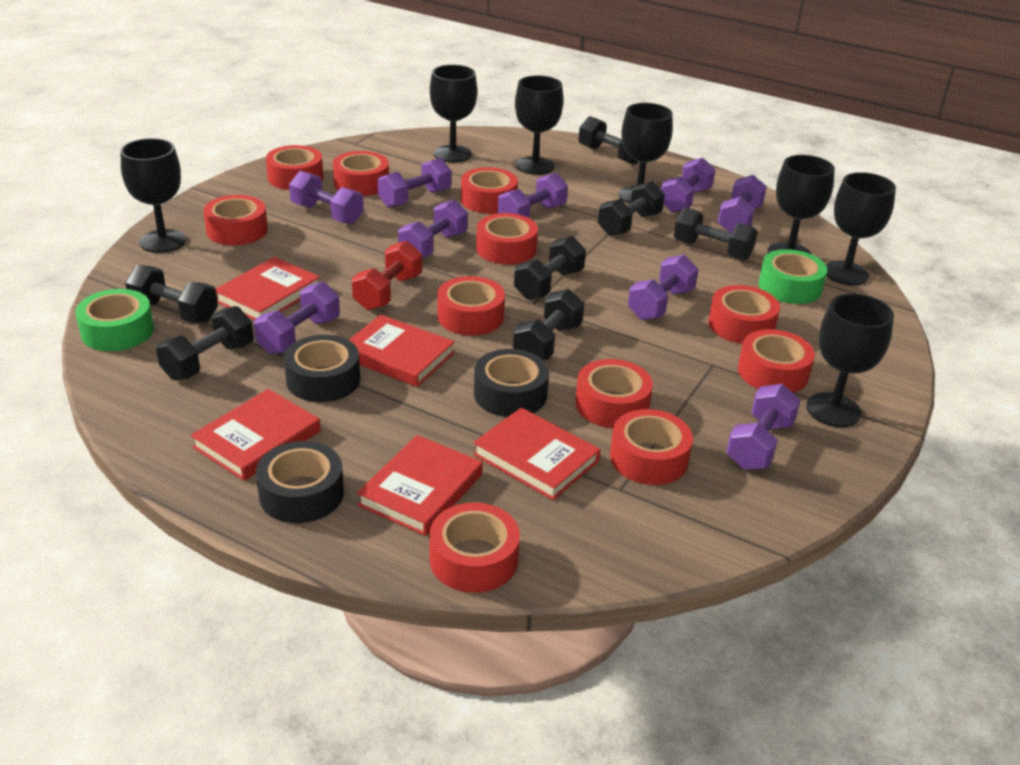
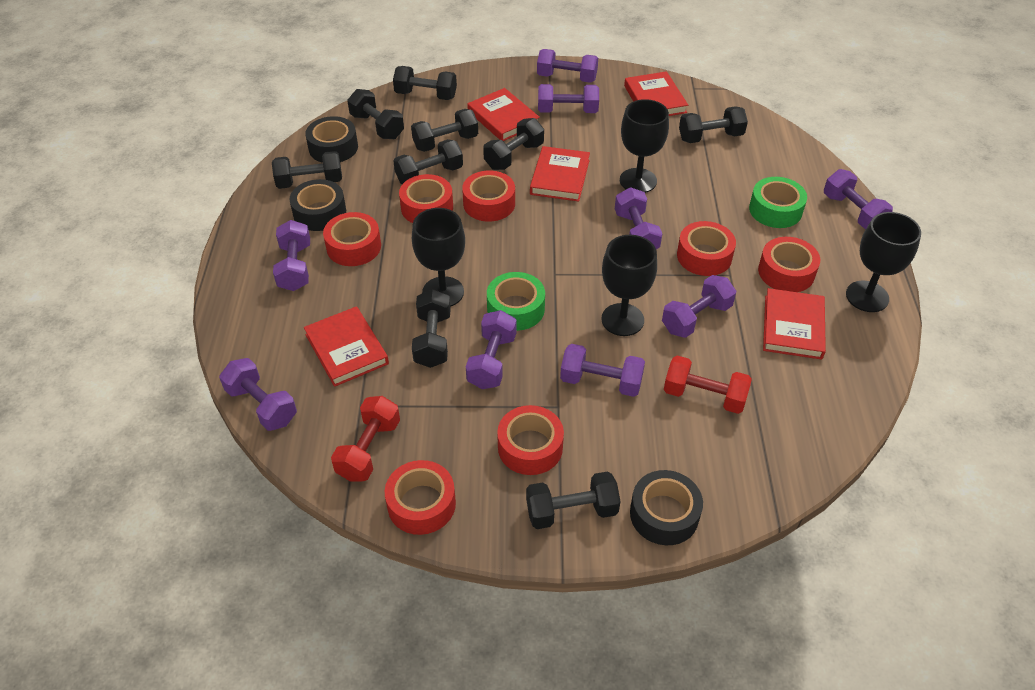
black dumbbell: 7 -> 9
black goblet: 7 -> 4
red dumbbell: 1 -> 2
red tape: 11 -> 7

